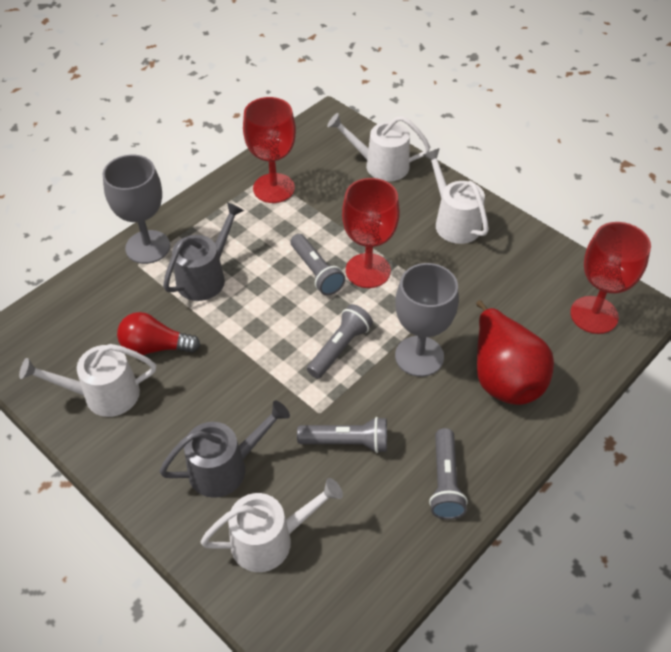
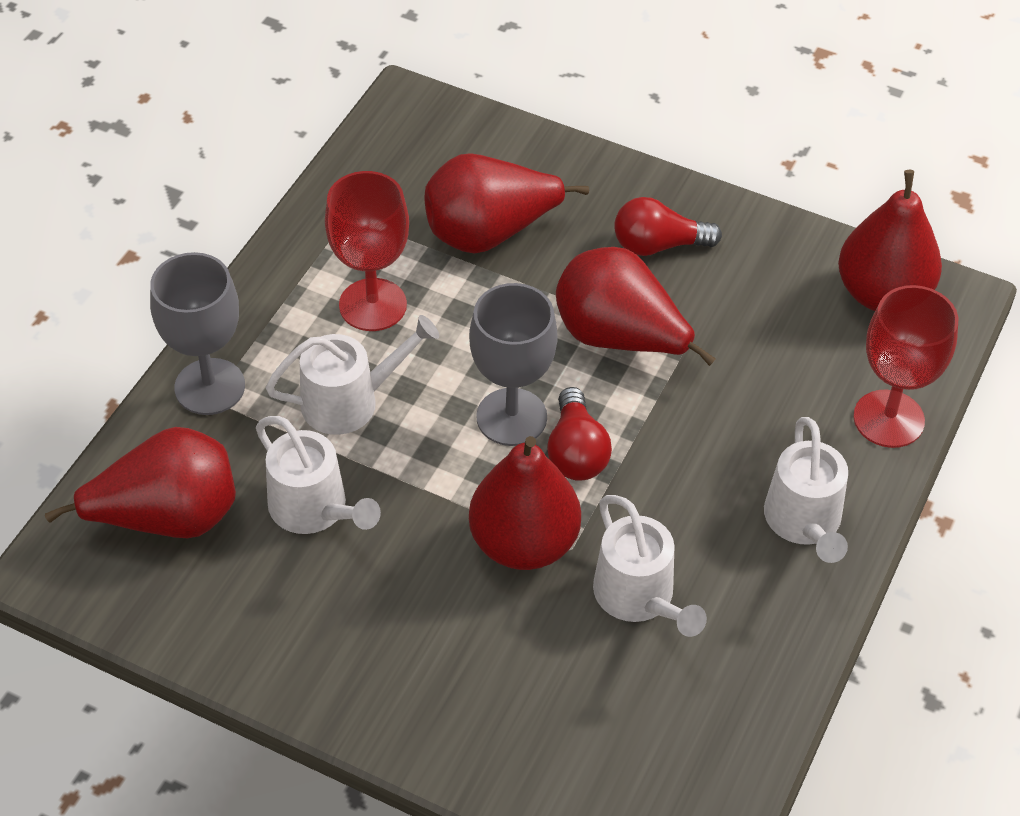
grey flashlight: 4 -> 0
grey watering can: 2 -> 0
red goblet: 3 -> 2
red light bulb: 1 -> 2
red pear: 1 -> 5

